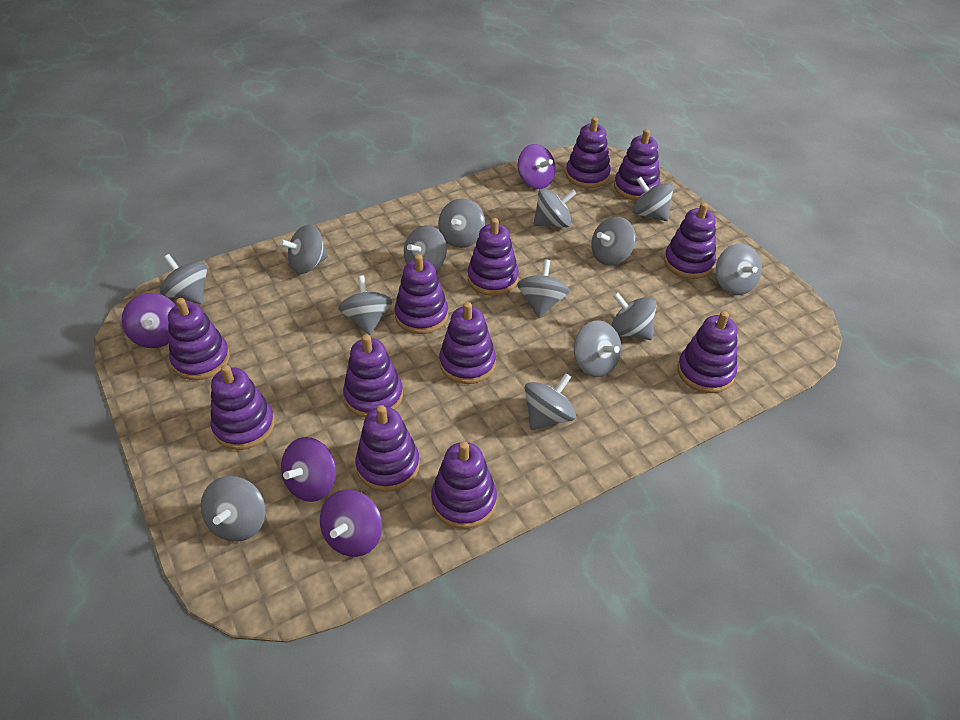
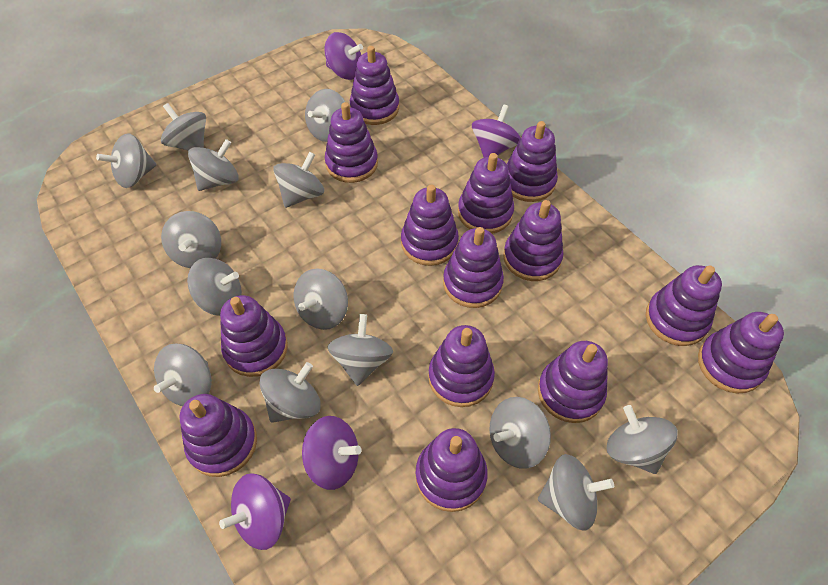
purple stacking toy: 12 -> 14

